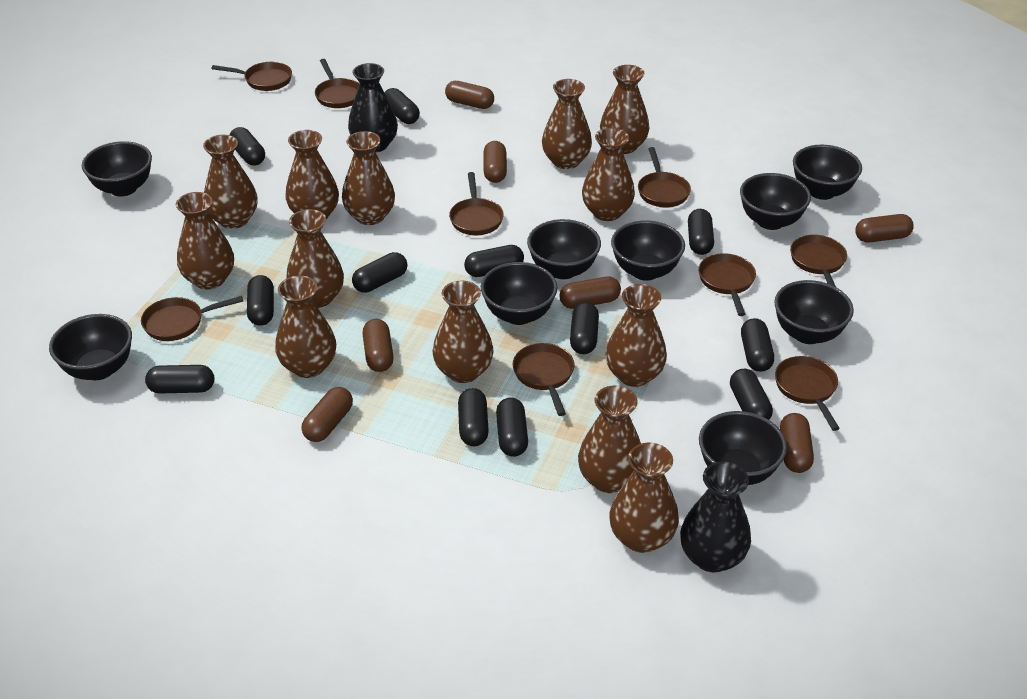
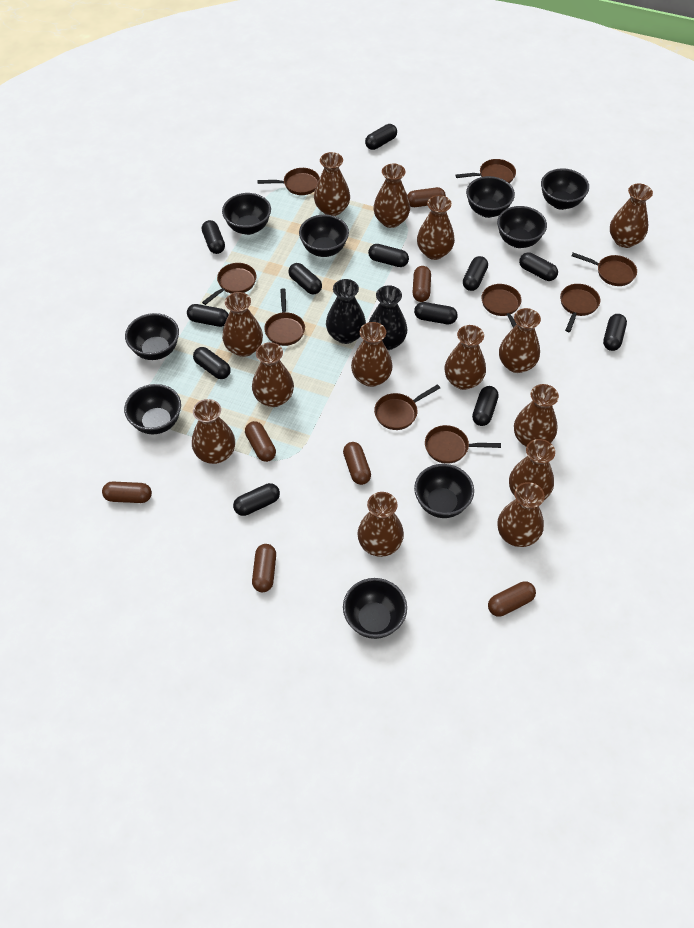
brown vase: 13 -> 14

